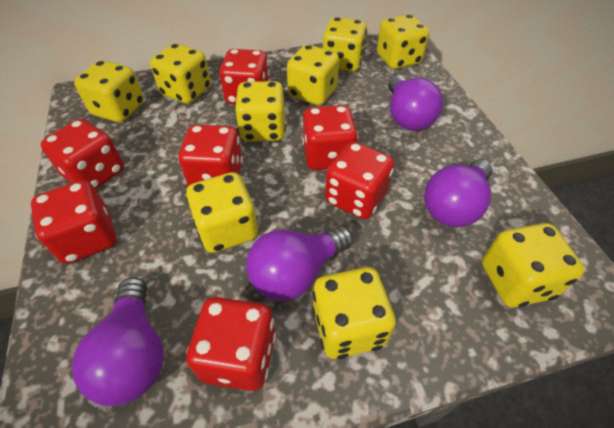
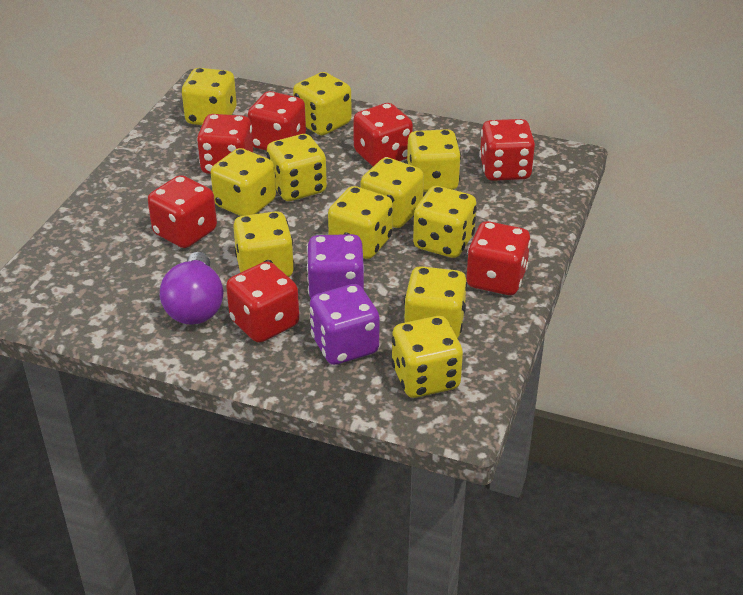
purple dice: 0 -> 2
purple light bulb: 4 -> 1
yellow dice: 9 -> 11

